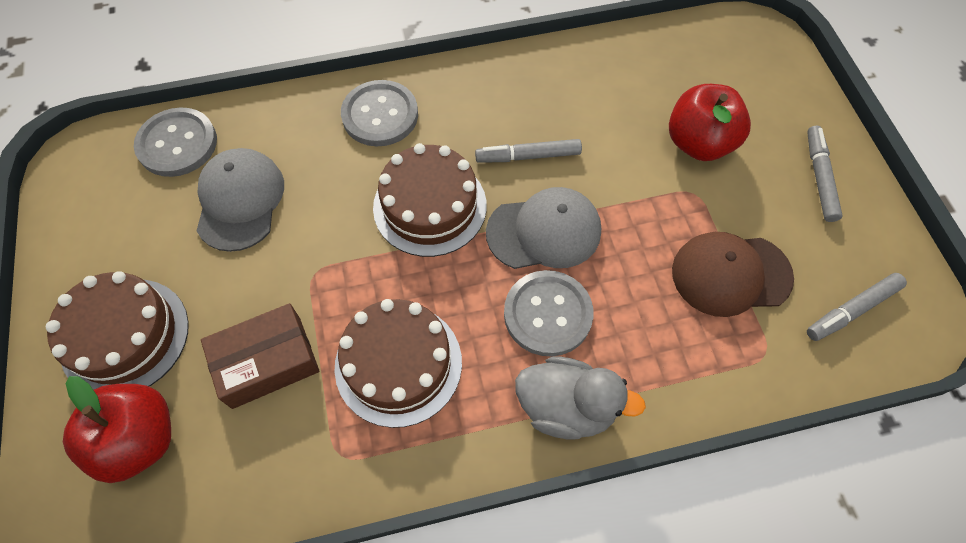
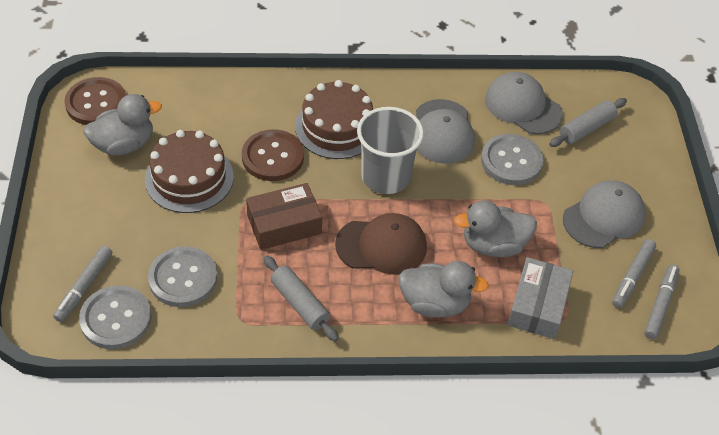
brown button: 0 -> 2
brown cake: 3 -> 2
grey box: 0 -> 1
grey cap: 2 -> 3
grey cup: 0 -> 1
grey duck: 1 -> 3
grey rolling pin: 0 -> 2
red apple: 2 -> 0

